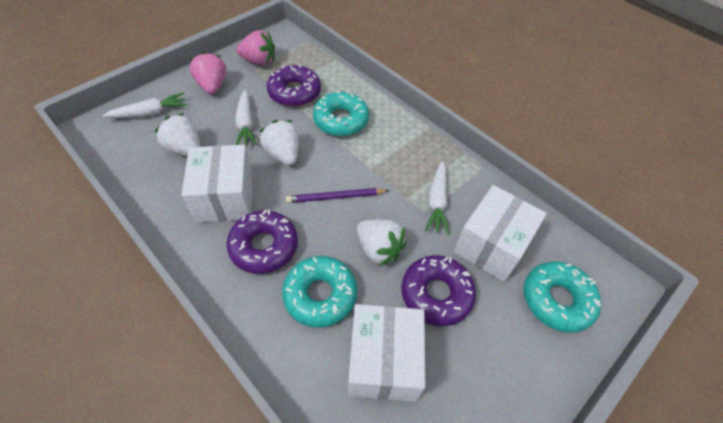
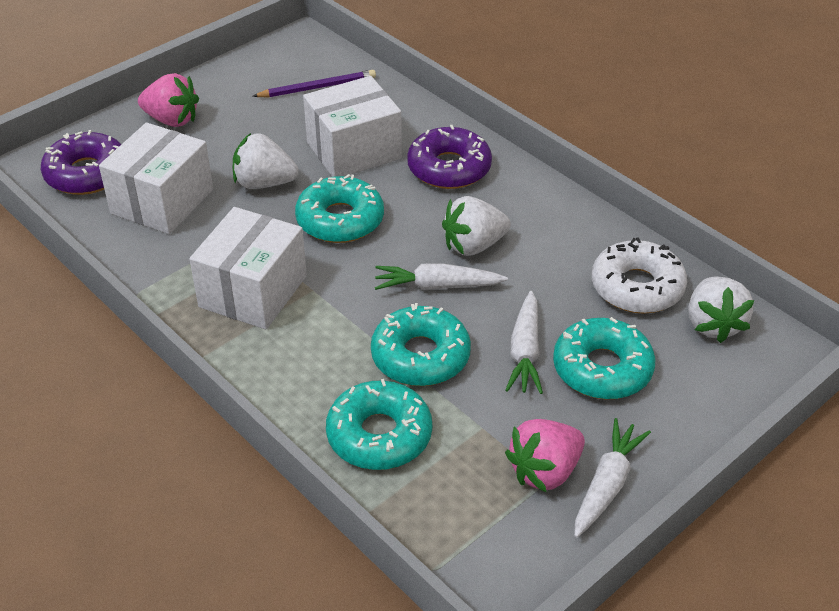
purple donut: 3 -> 2
turquoise donut: 3 -> 4
white donut: 0 -> 1

